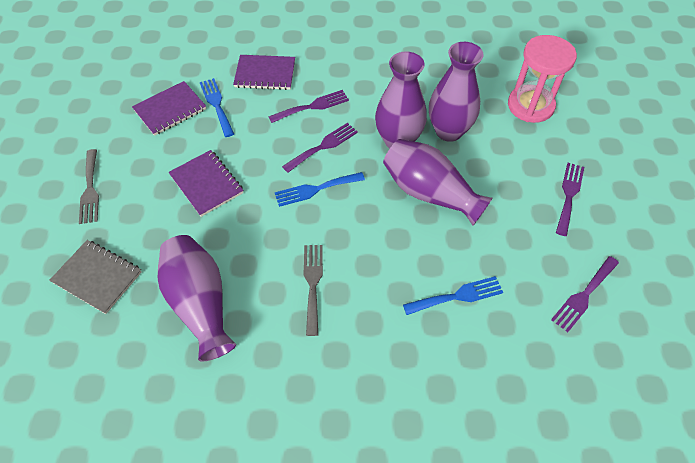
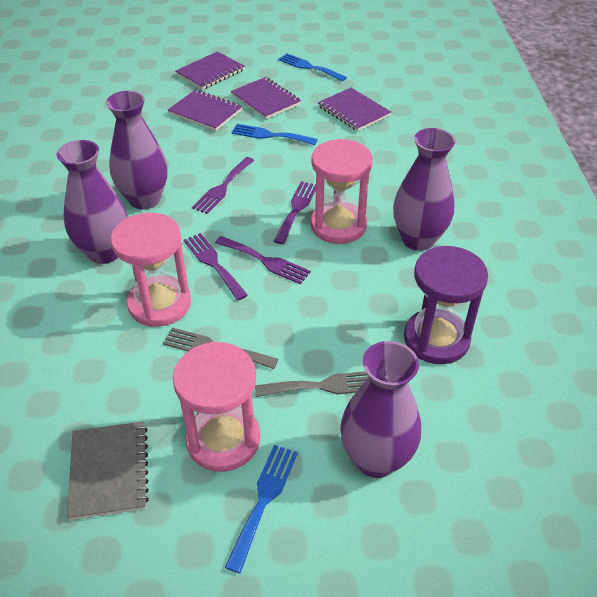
pink hourglass: 1 -> 3
purple hourglass: 0 -> 1
purple notebook: 3 -> 4

